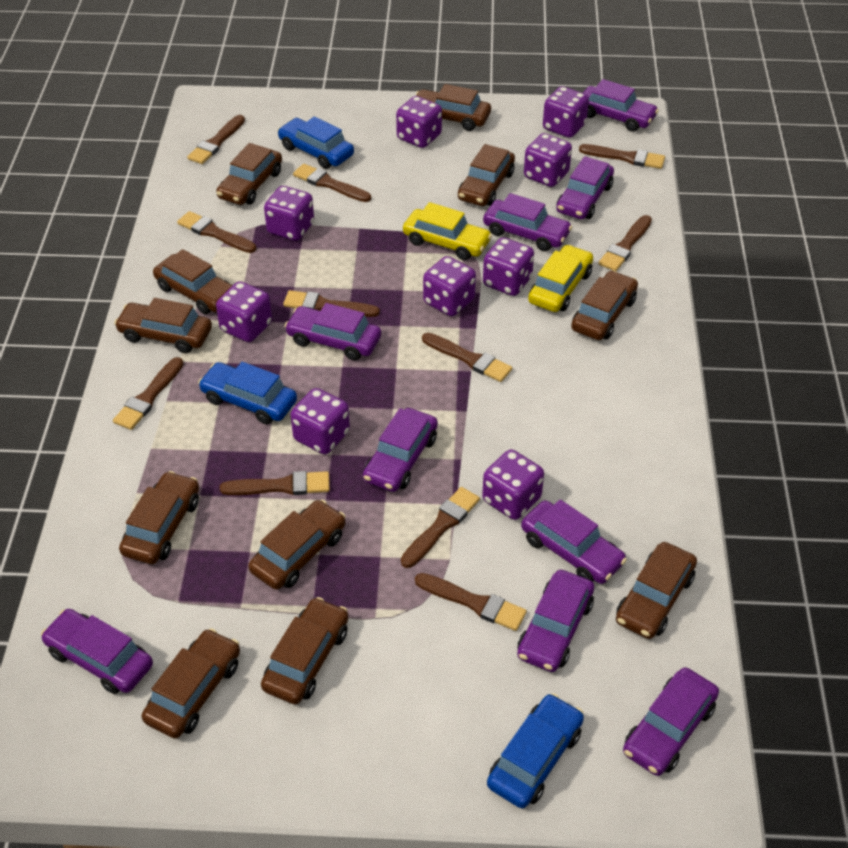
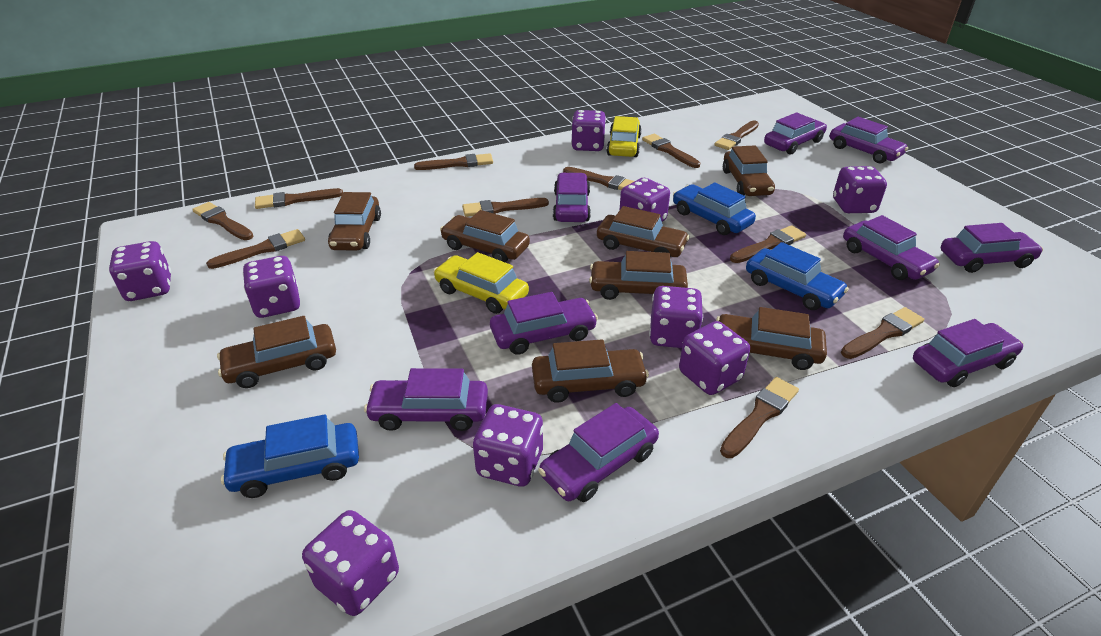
brown car: 11 -> 8

